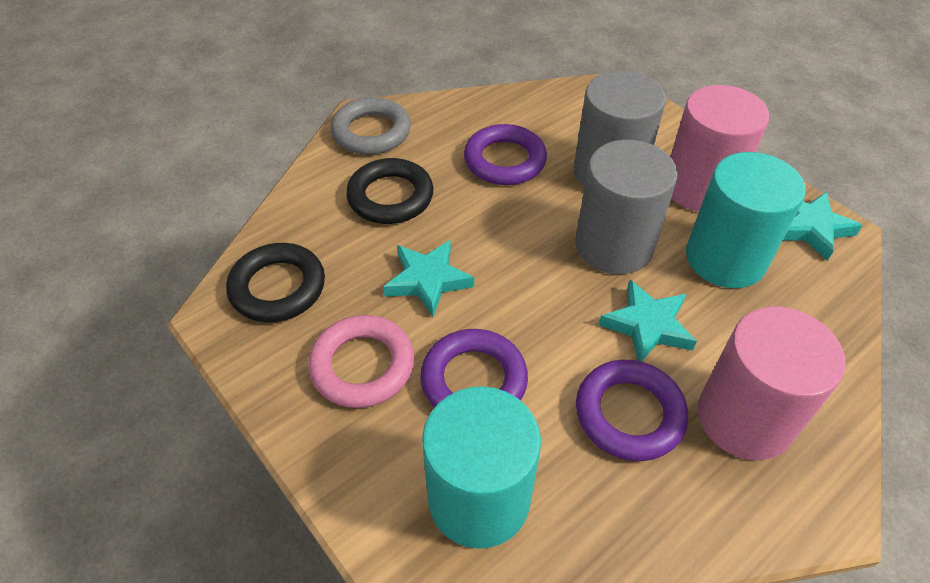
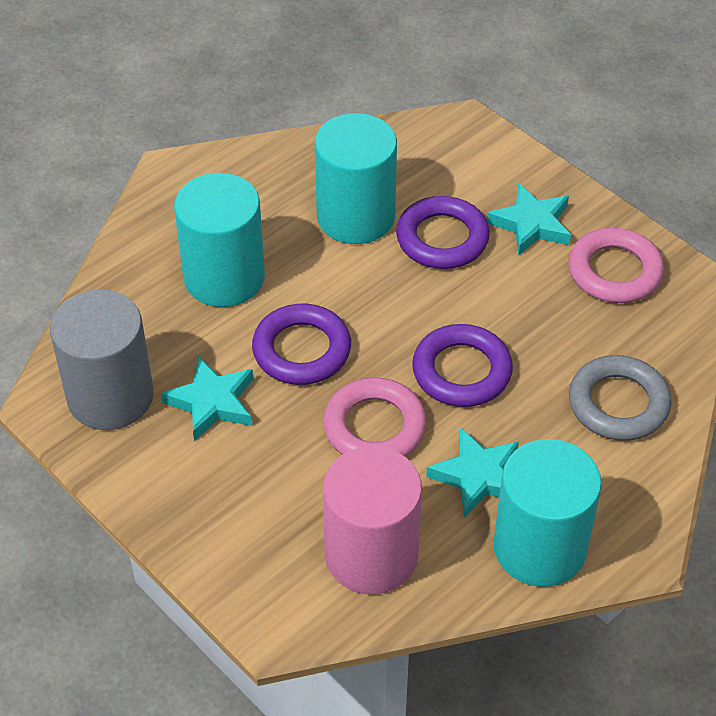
black ring: 2 -> 0
grey cylinder: 2 -> 1
pink cylinder: 2 -> 1
pink ring: 1 -> 2
turquoise cylinder: 2 -> 3

